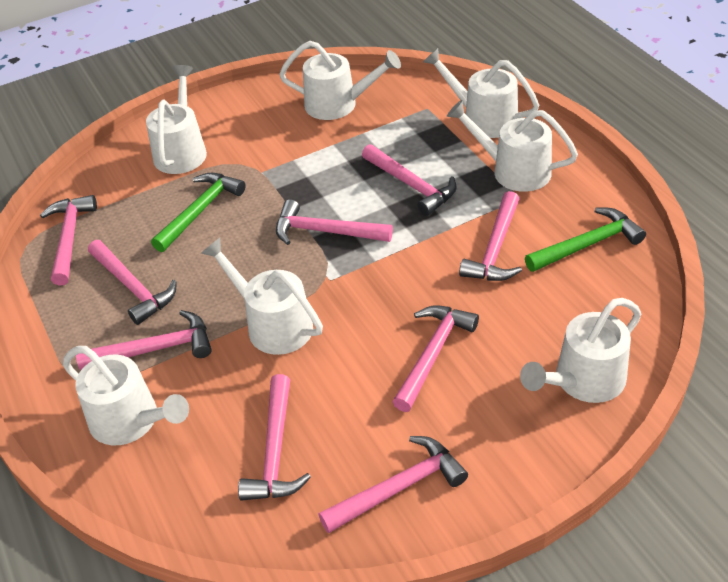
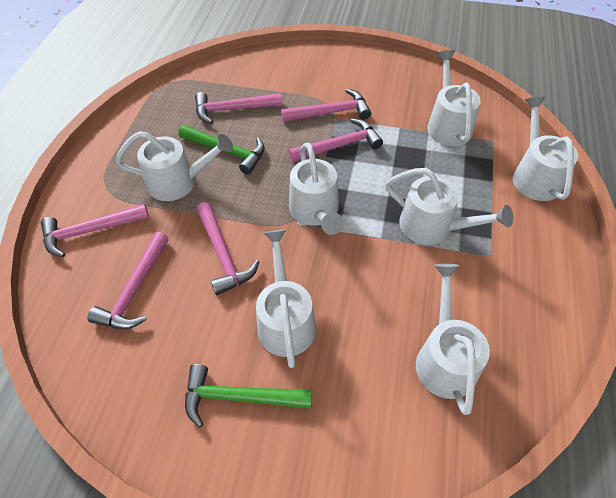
pink hammer: 9 -> 6

